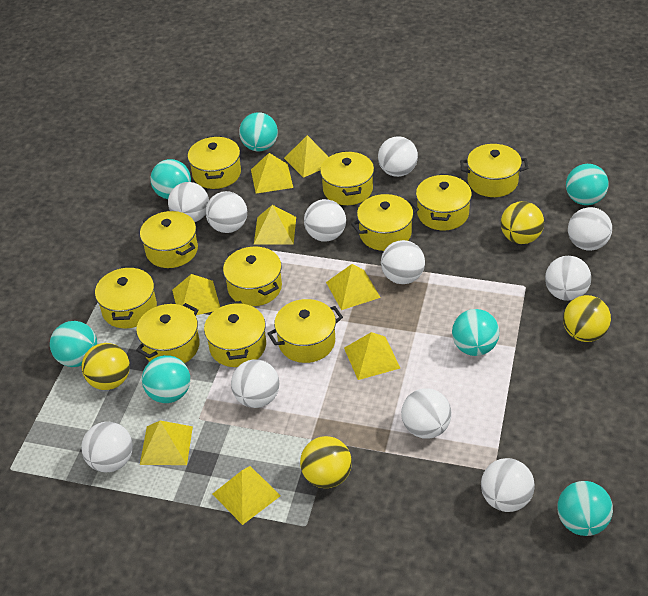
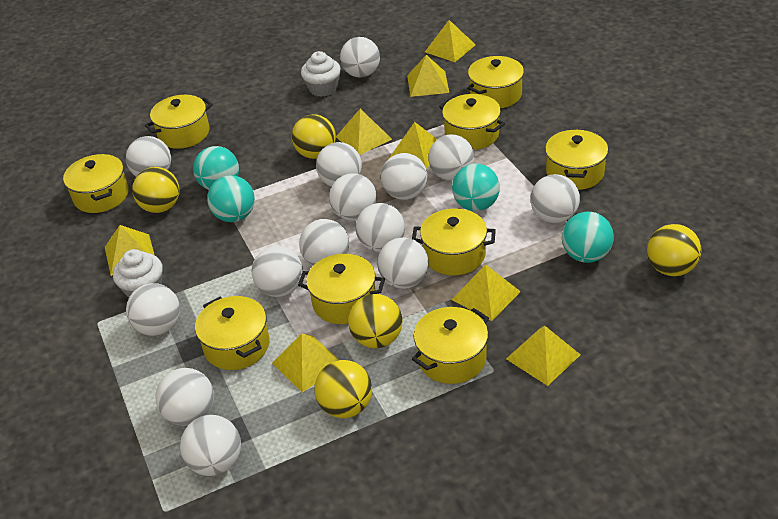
turquoise ball: 7 -> 4
white ball: 11 -> 14
white cupcake: 0 -> 2
yellow ball: 4 -> 5
yellow pot: 11 -> 9

